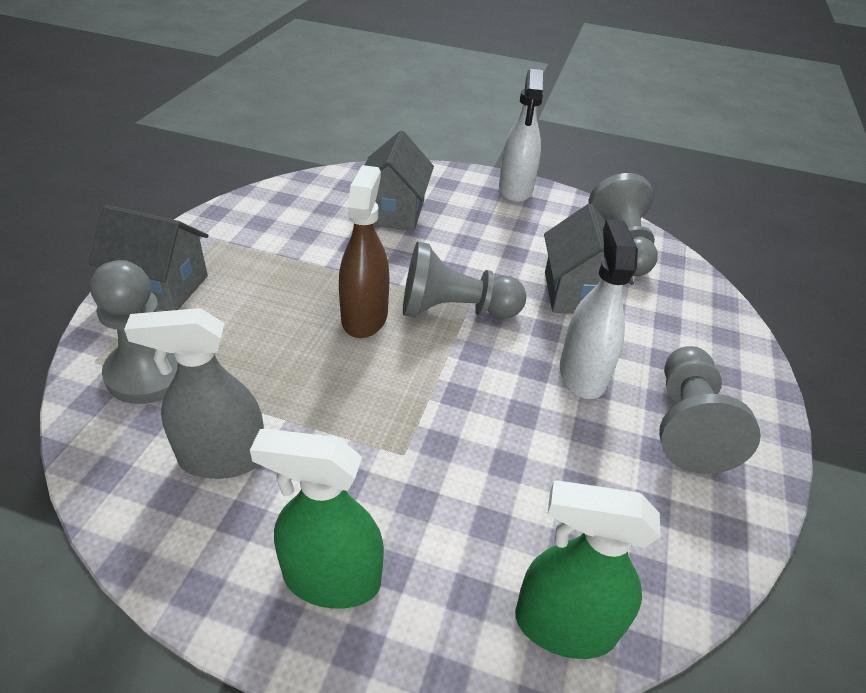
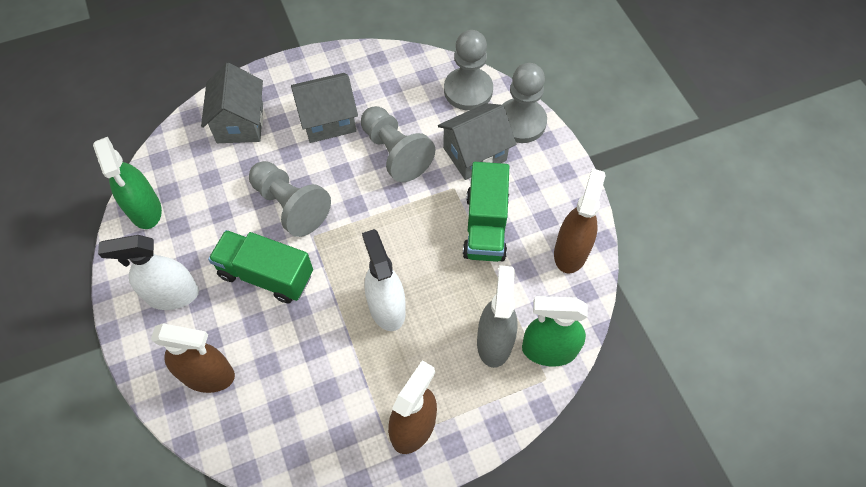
brown spray bottle: 1 -> 3
green truck: 0 -> 2

